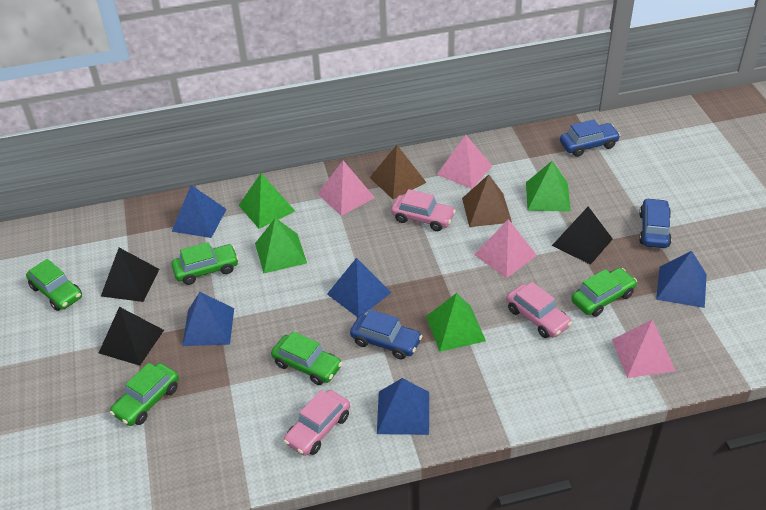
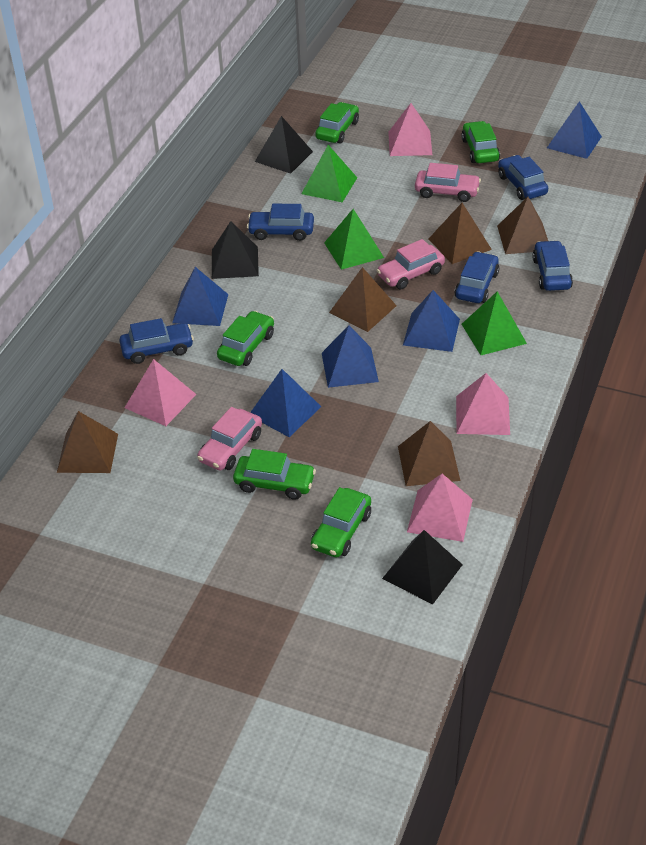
blue car: 3 -> 5
brown pyramid: 2 -> 5
green pyramid: 4 -> 3

